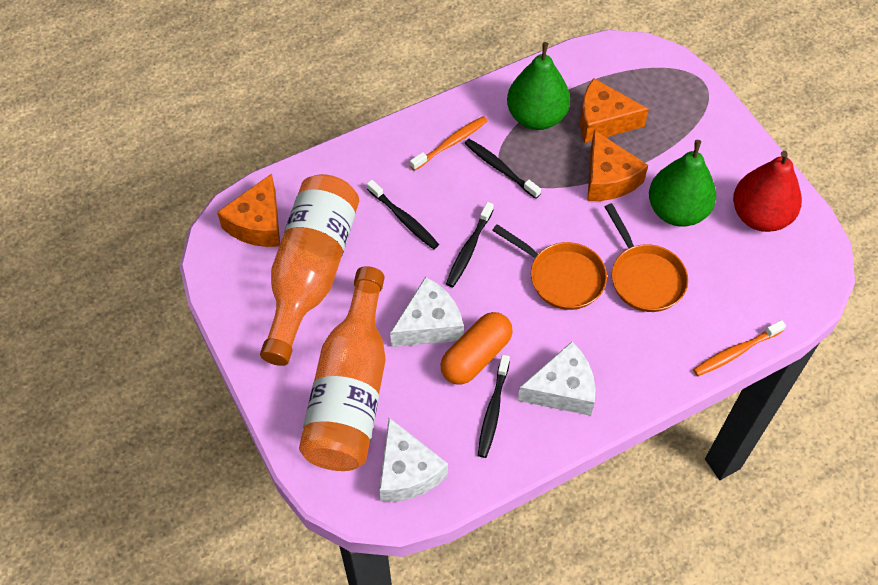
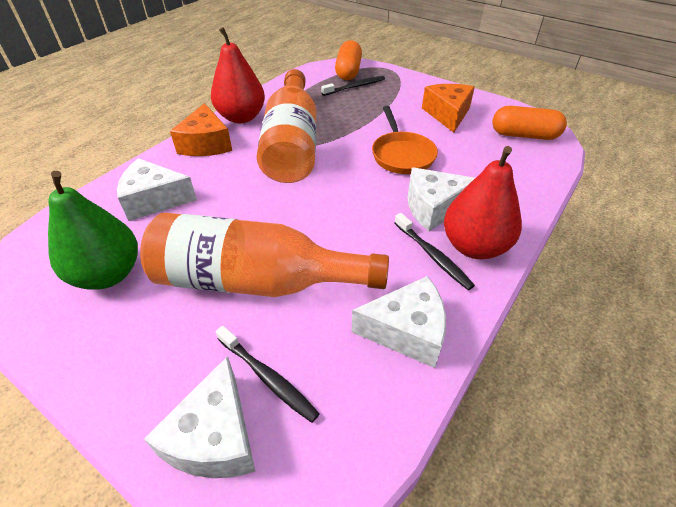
black toothbrush: 4 -> 3
green pear: 2 -> 1
orange capsule: 1 -> 2
orange cheese: 3 -> 2
orange pan: 2 -> 1
orange toothbrush: 2 -> 0
red pear: 1 -> 2
white cheese: 3 -> 4

